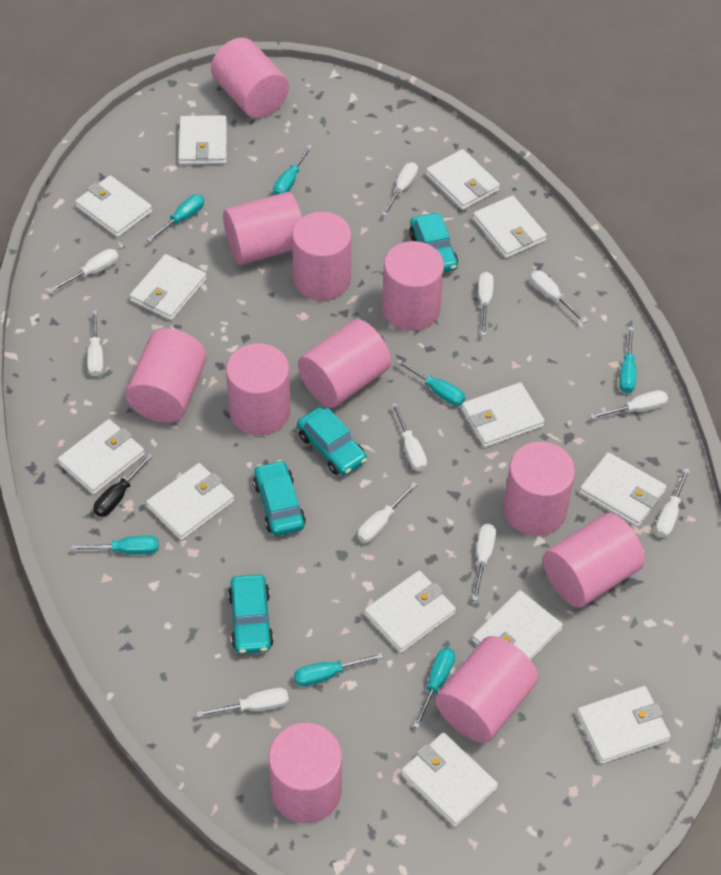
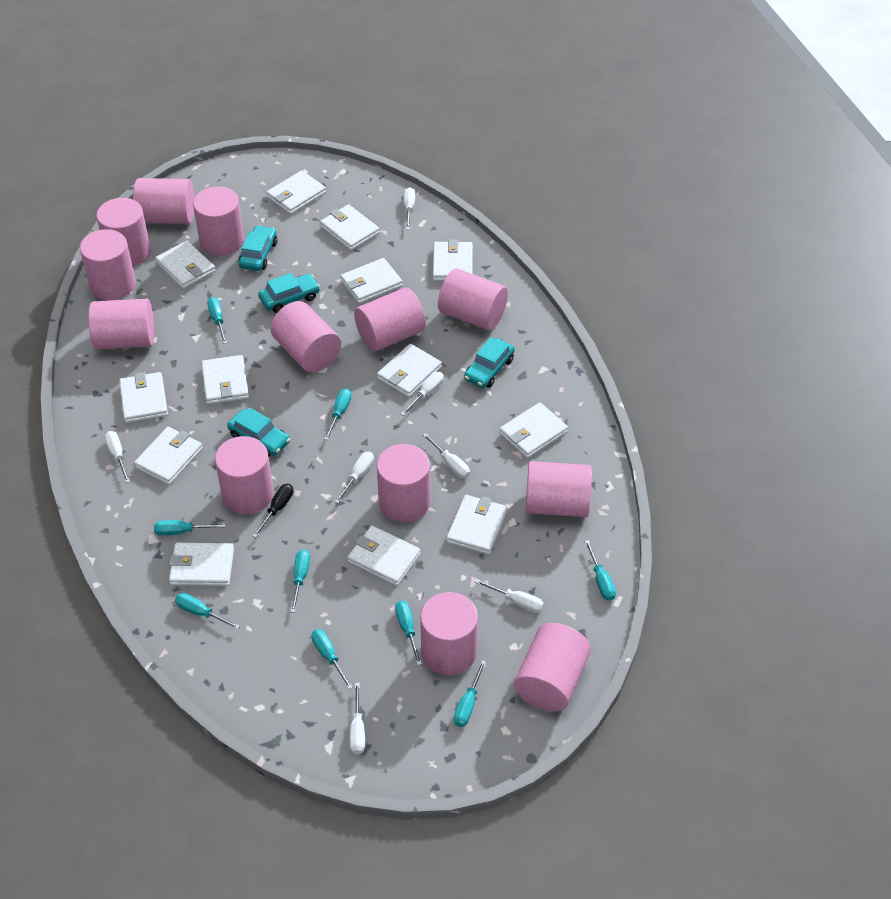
pink cylinder: 11 -> 13
turquoise screwdriver: 7 -> 9
white screwdriver: 11 -> 7

